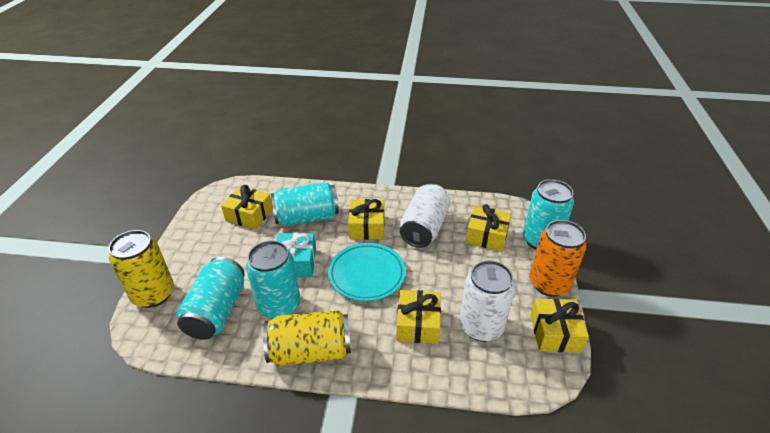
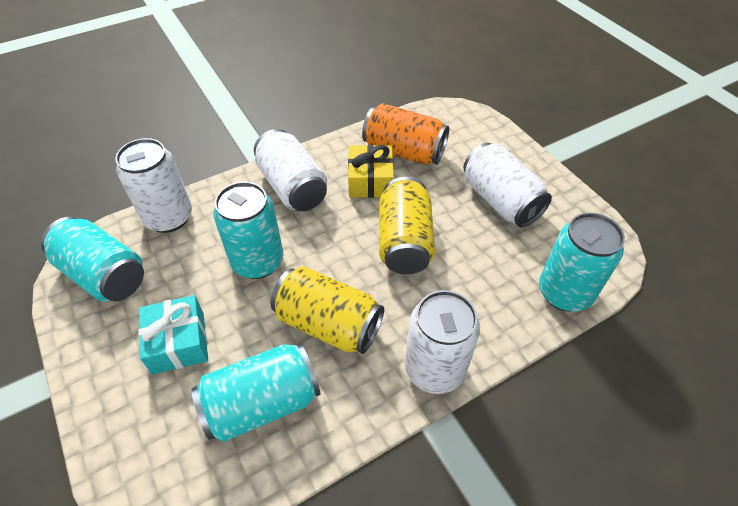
turquoise plate: 1 -> 0
white can: 2 -> 4
yellow gift: 5 -> 1

